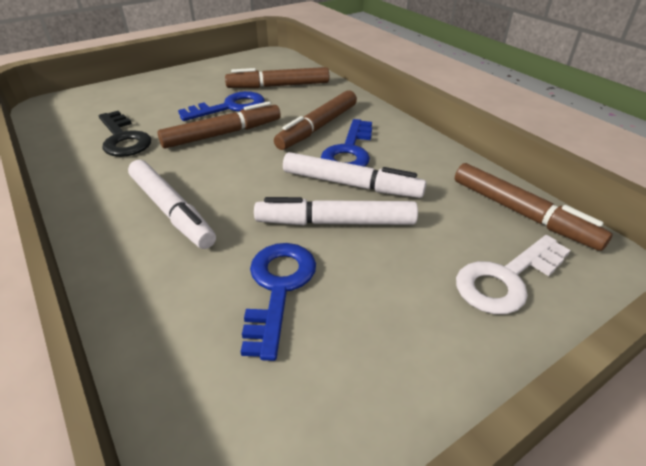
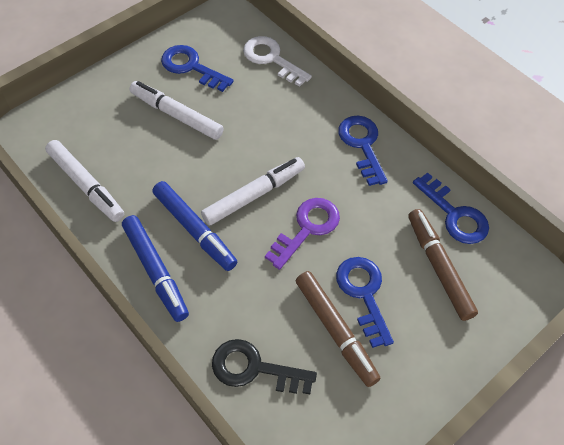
blue key: 3 -> 4
blue marker: 0 -> 2
brown marker: 4 -> 2
purple key: 0 -> 1

